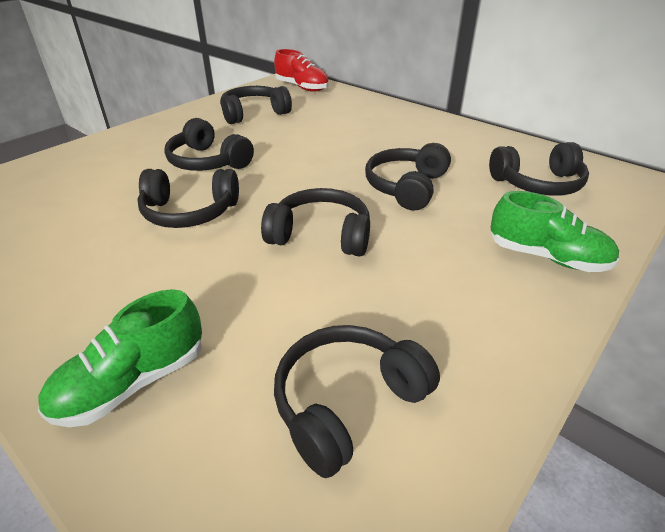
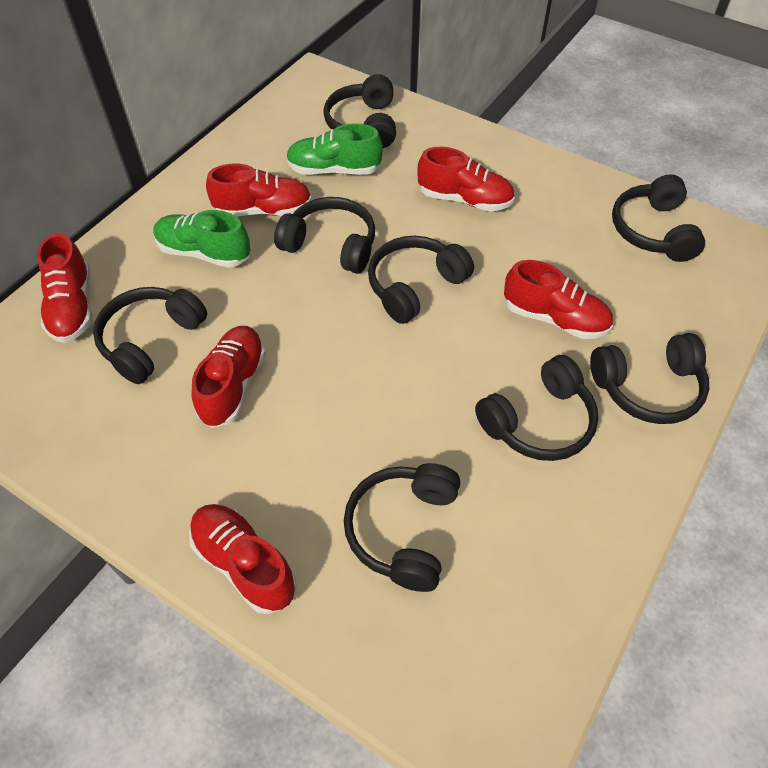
black headphones: 7 -> 8
red shoe: 1 -> 6

